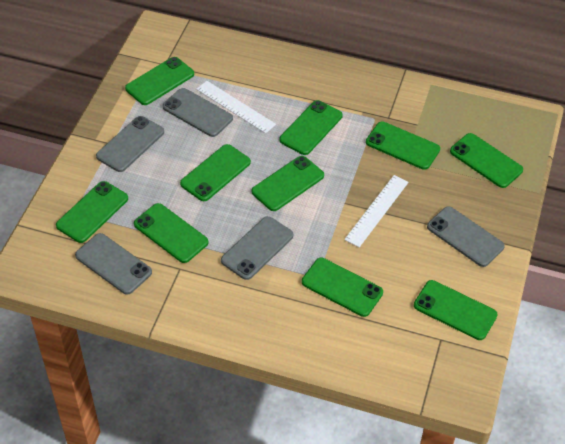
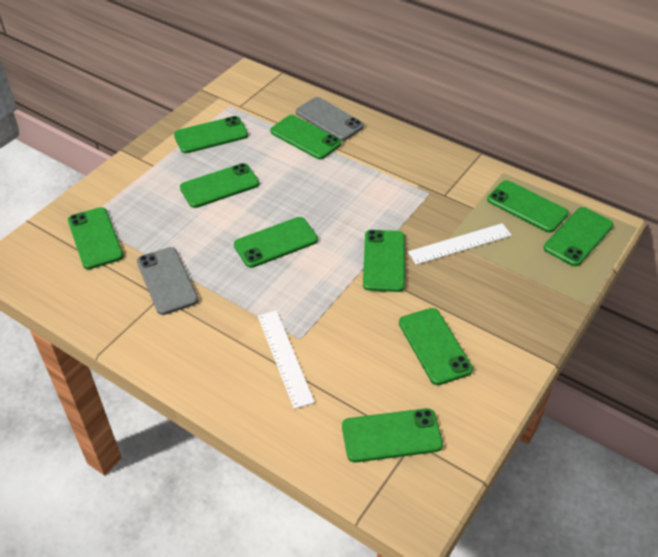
grey phone: 5 -> 2

